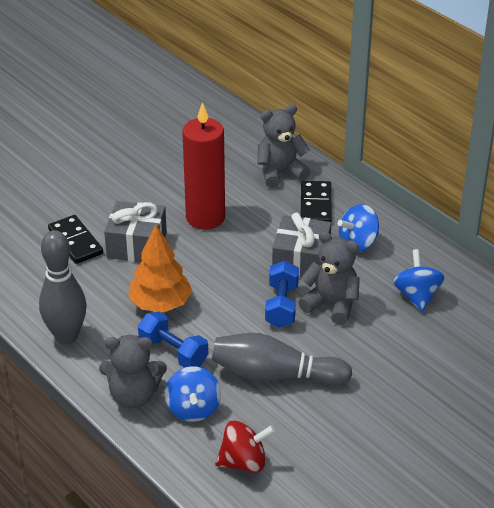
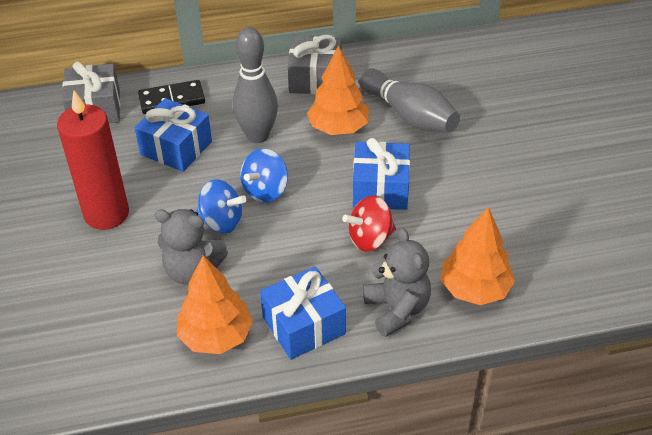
black domino: 2 -> 1
blue dumbbell: 2 -> 0
blue gift: 0 -> 3
blue spinning top: 3 -> 2
grey teddy bear: 3 -> 2
orange tree: 1 -> 3

